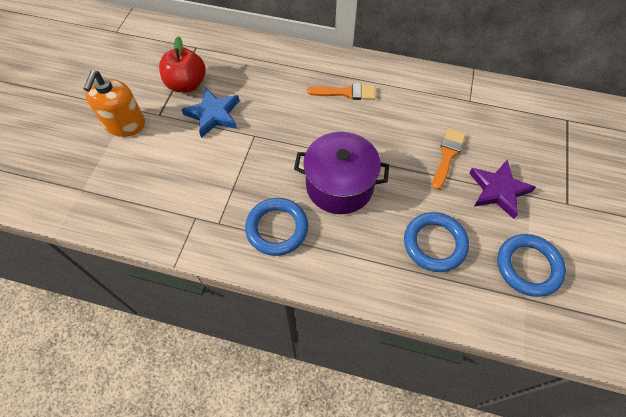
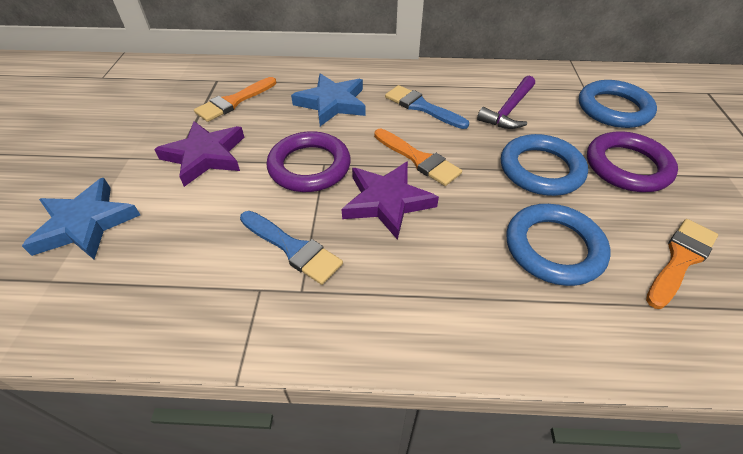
blue brush: 0 -> 2
blue star: 1 -> 2
orange brush: 2 -> 3
orange soap dispenser: 1 -> 0
purple hammer: 0 -> 1
purple pot: 1 -> 0
purple ring: 0 -> 2
purple star: 1 -> 2
red apple: 1 -> 0

